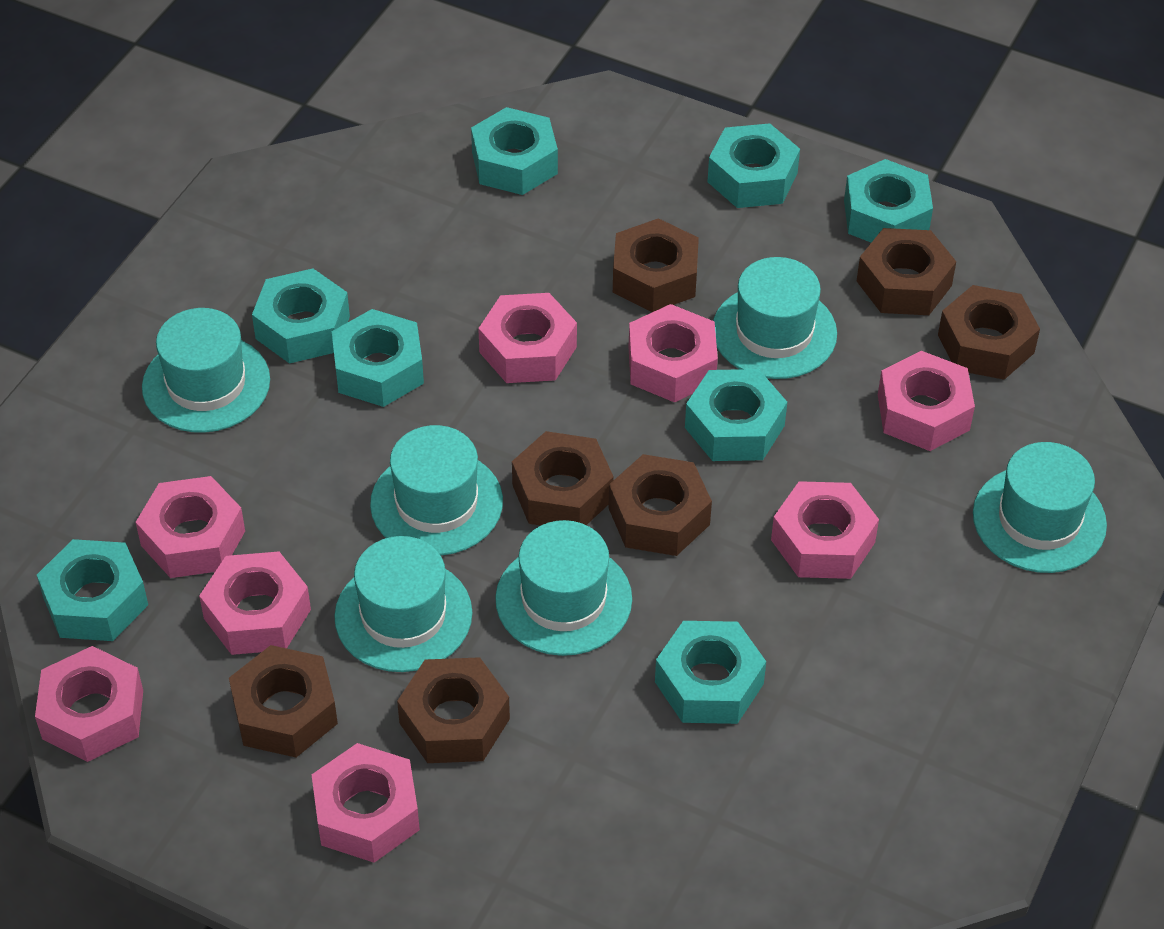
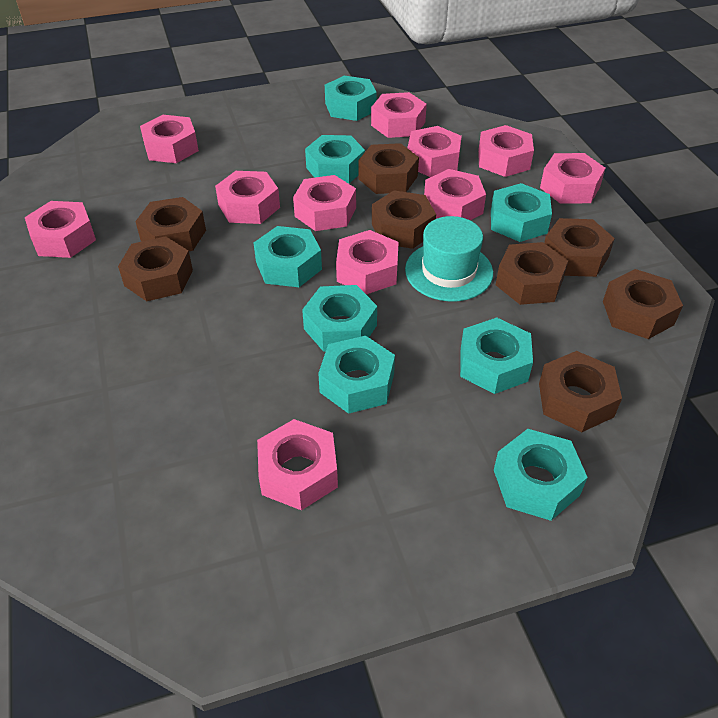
brown nut: 7 -> 8
pink nut: 8 -> 11
turquoise hat: 6 -> 1

